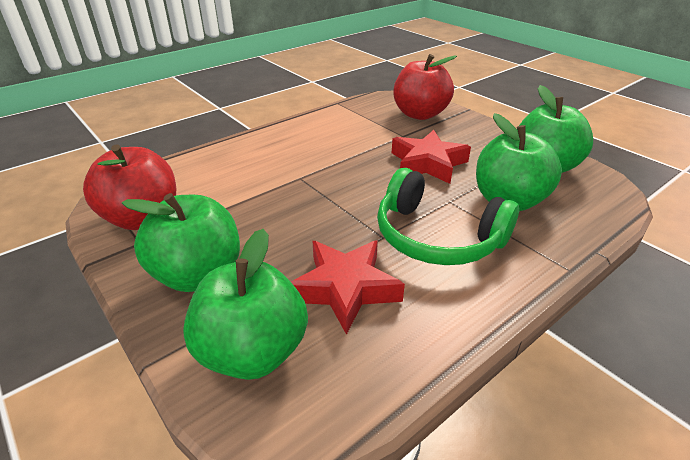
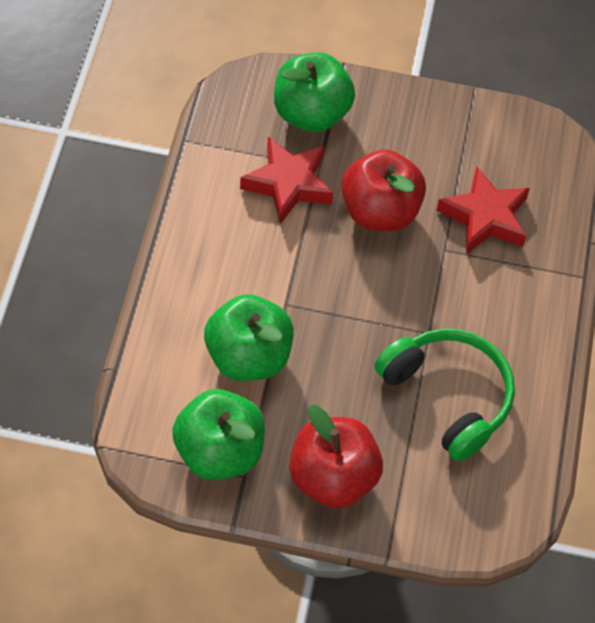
green apple: 4 -> 3

